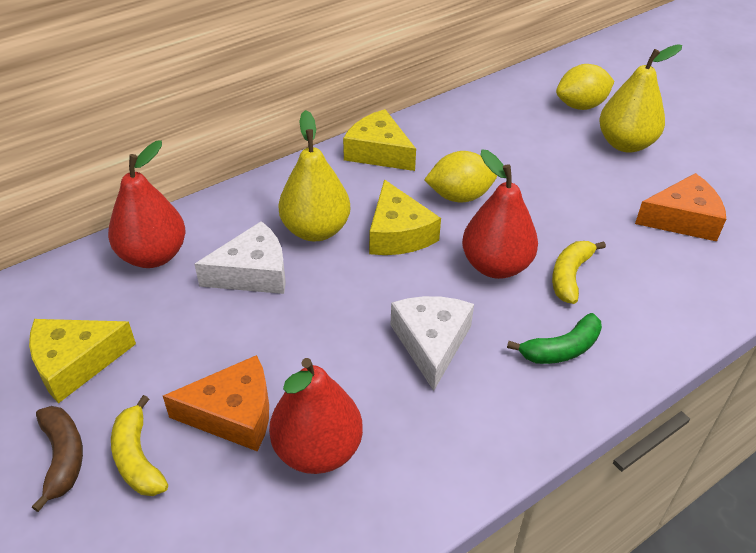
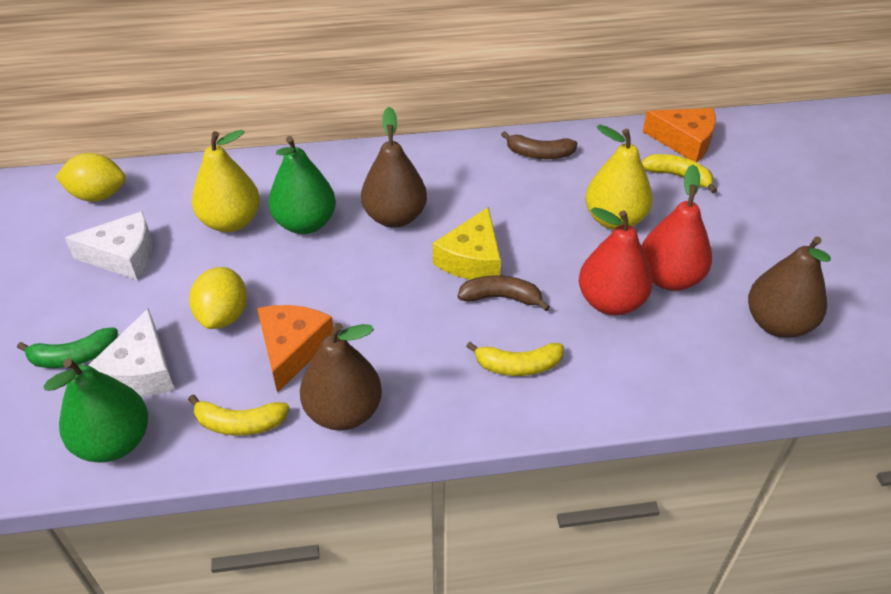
brown banana: 1 -> 2
brown pear: 0 -> 3
green pear: 0 -> 2
red pear: 3 -> 2
yellow banana: 2 -> 3
yellow cheese: 3 -> 1

